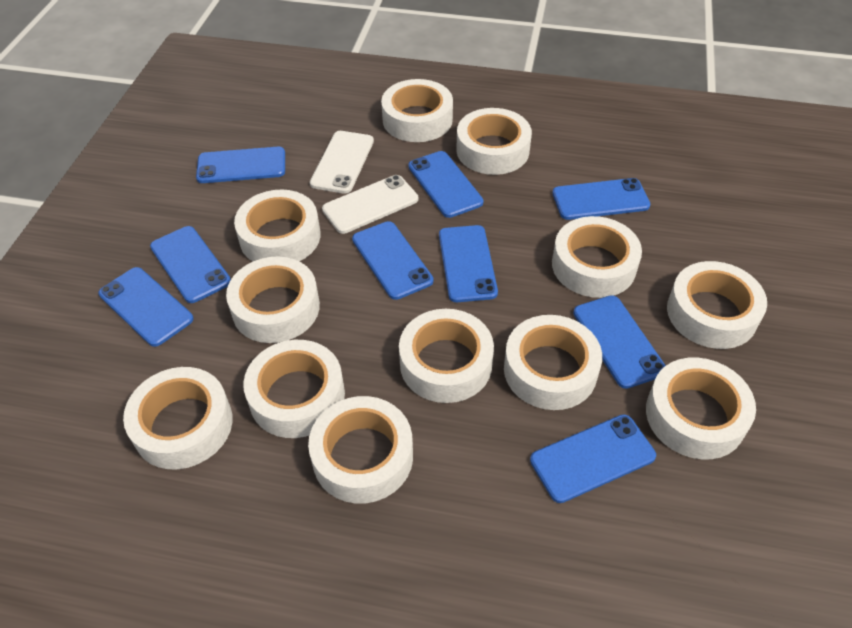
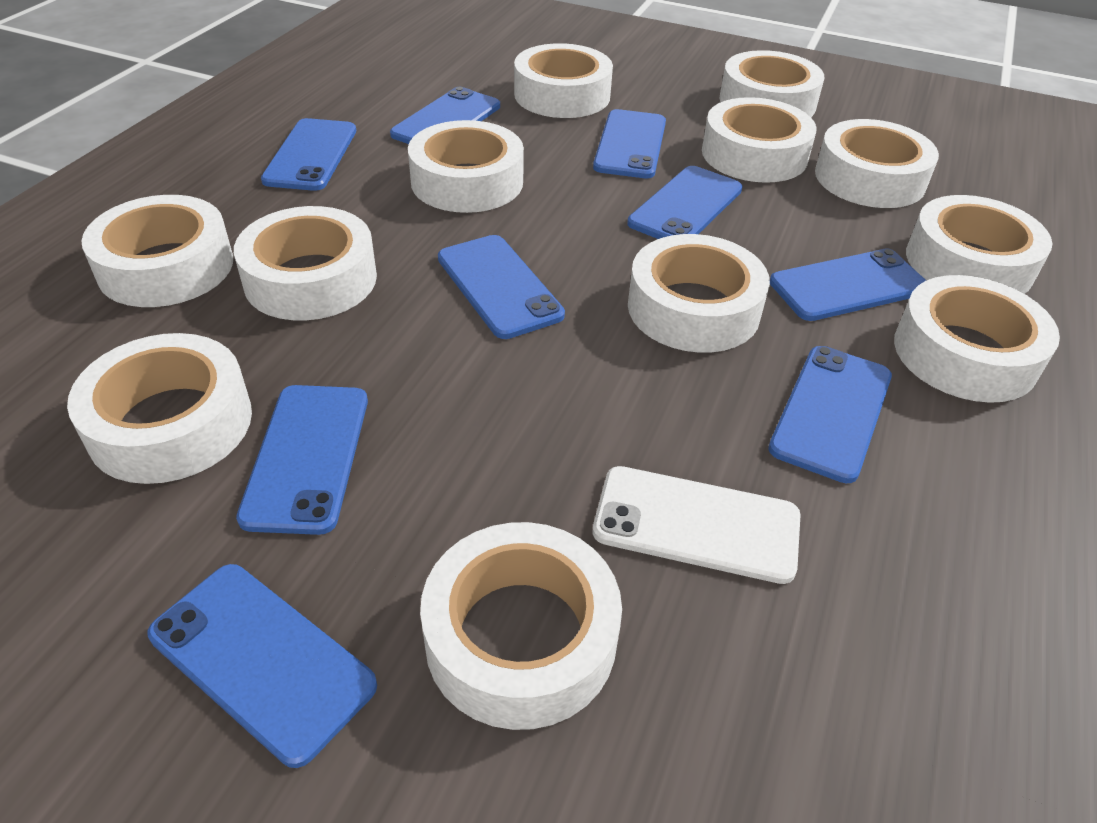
white phone: 2 -> 1

